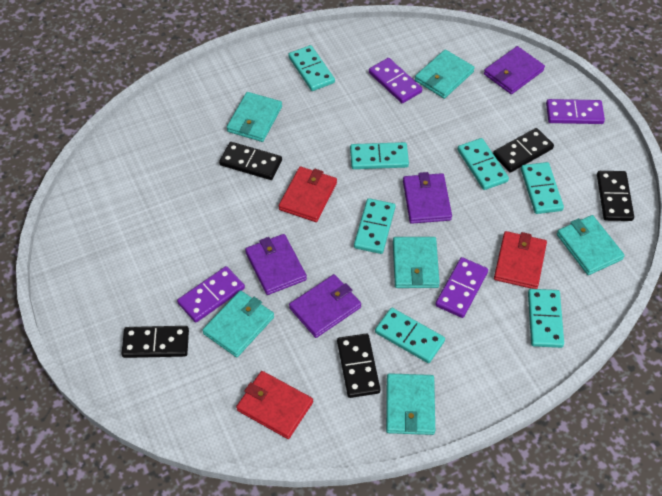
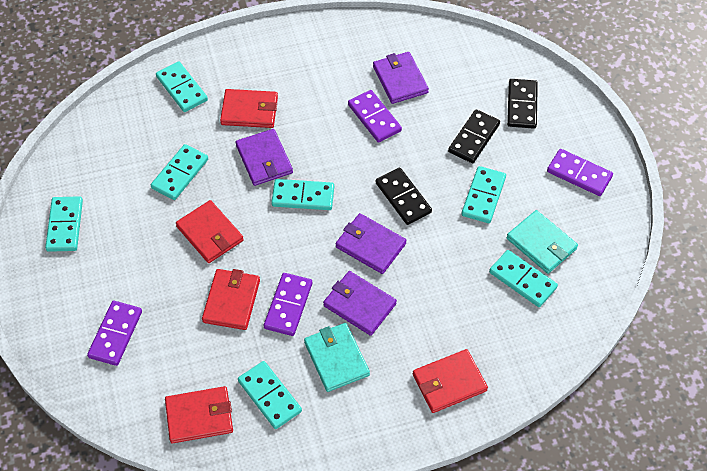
black domino: 5 -> 3
red wallet: 3 -> 5
turquoise wallet: 6 -> 2

